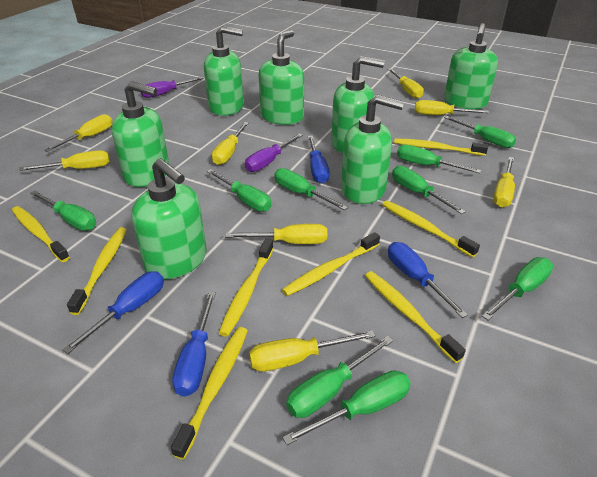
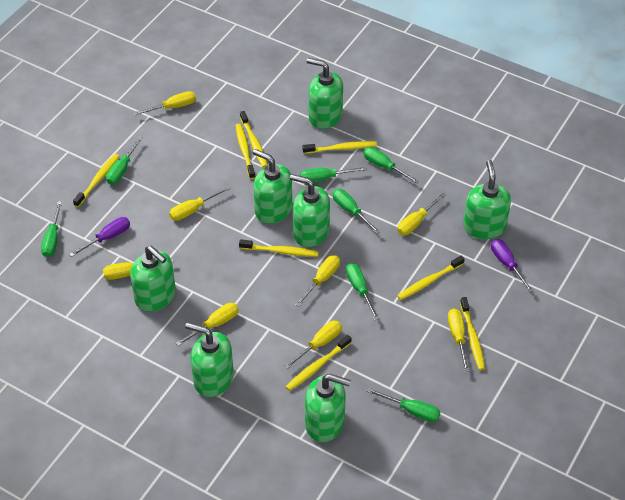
blue screwdriver: 4 -> 0
green screwdriver: 9 -> 7

